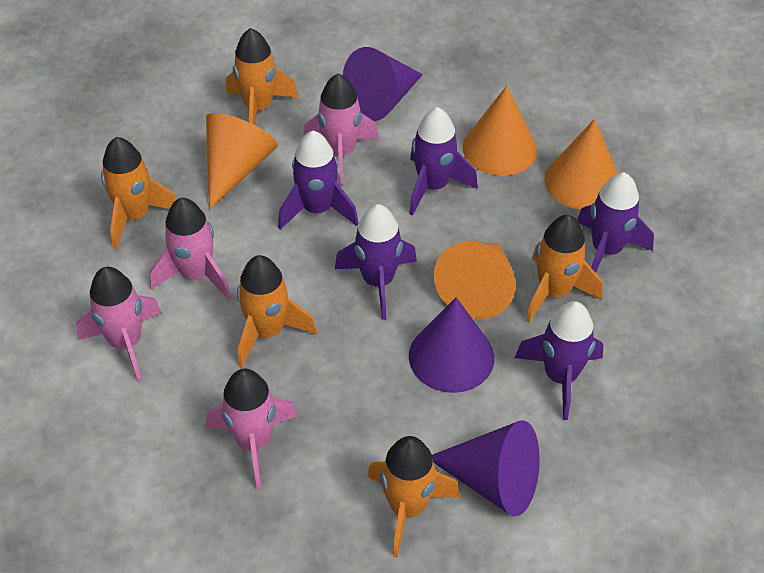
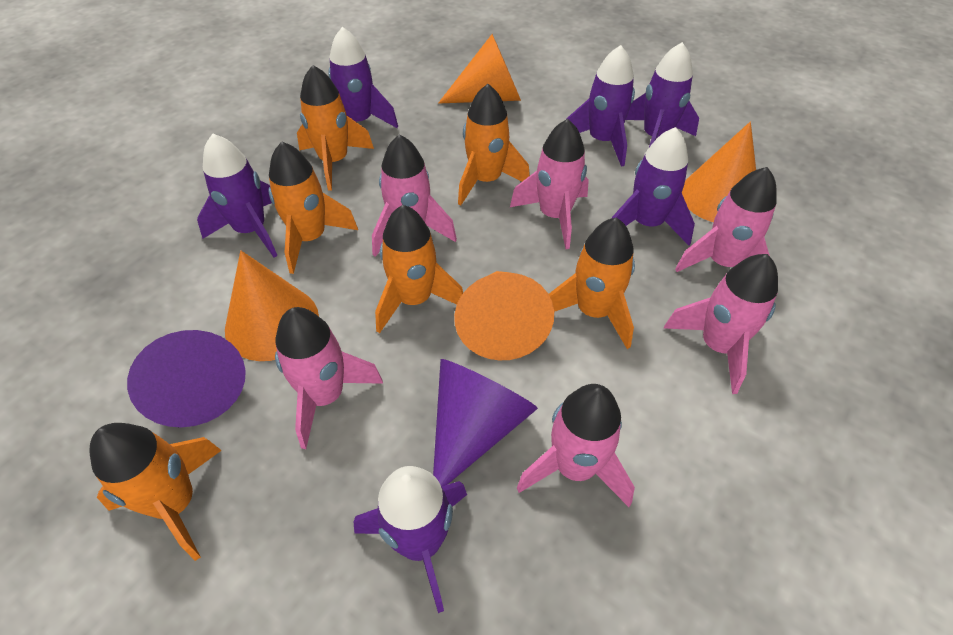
orange rocket: 5 -> 6
pink rocket: 4 -> 6
purple cone: 3 -> 2
purple rocket: 5 -> 6

